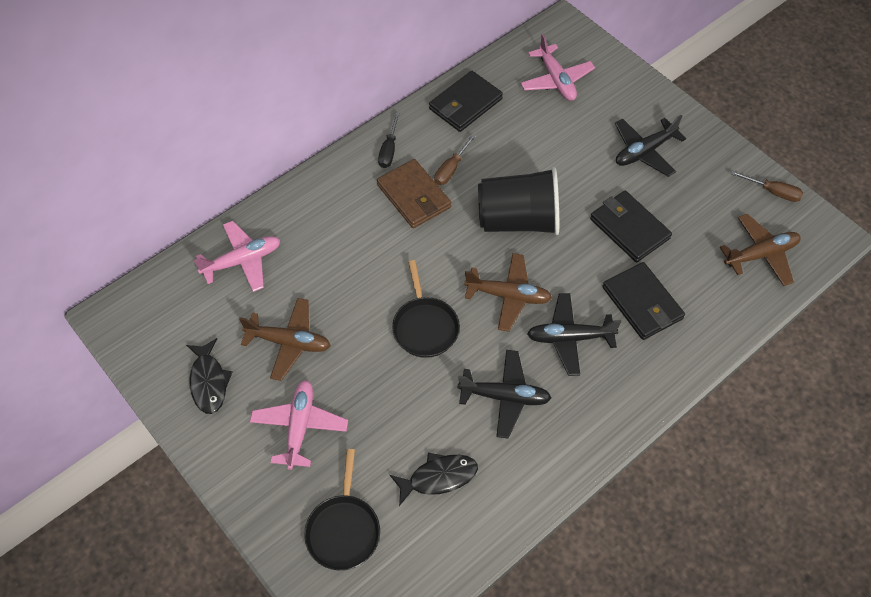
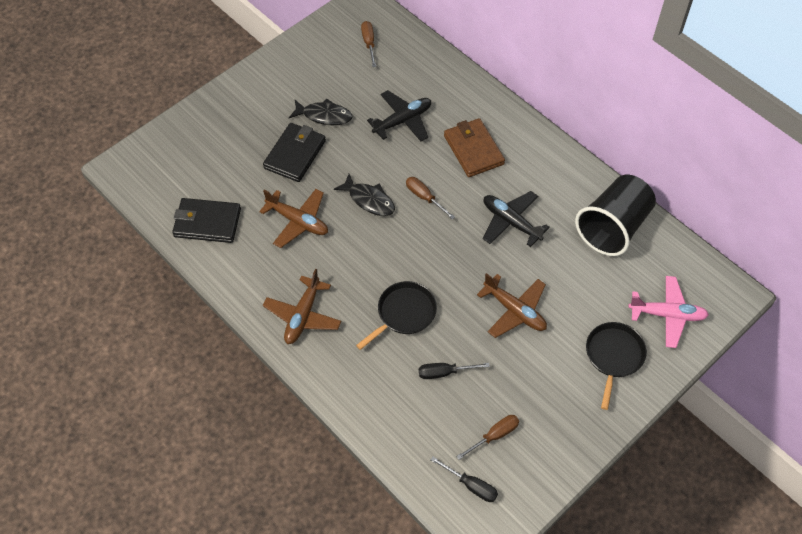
black plane: 3 -> 2
black screwdriver: 1 -> 2
black wallet: 3 -> 2
brown screwdriver: 2 -> 3
pink plane: 3 -> 1

